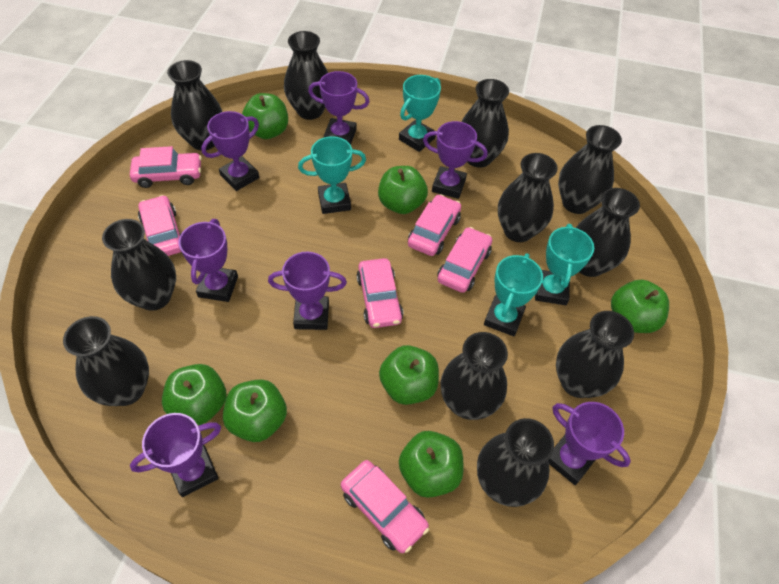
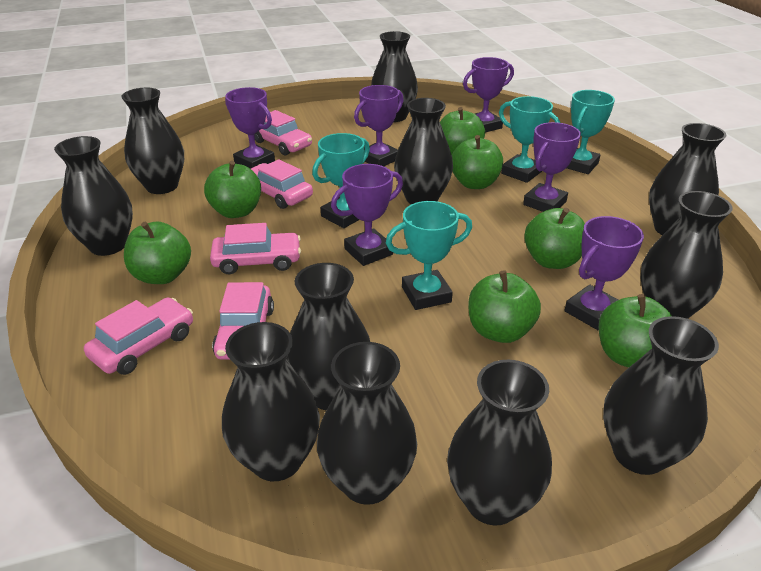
pink car: 6 -> 5
purple trophy: 7 -> 6

